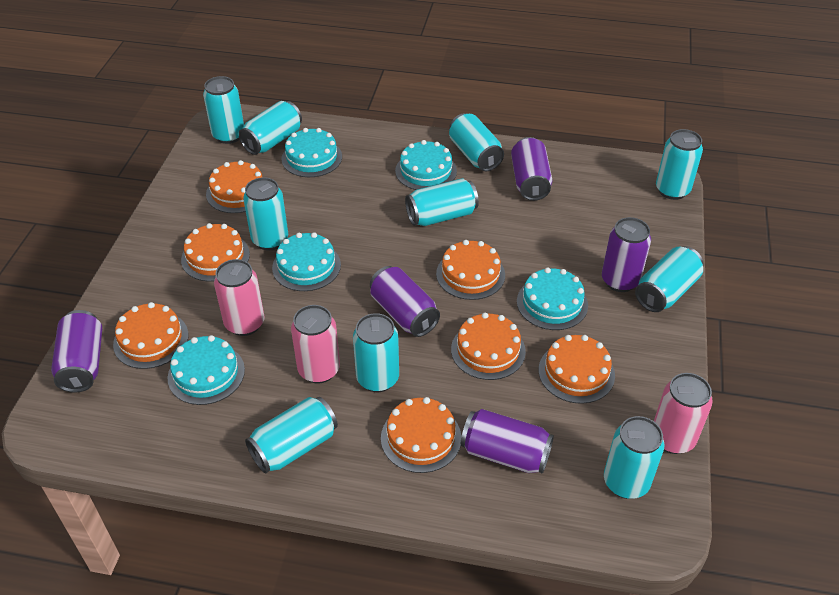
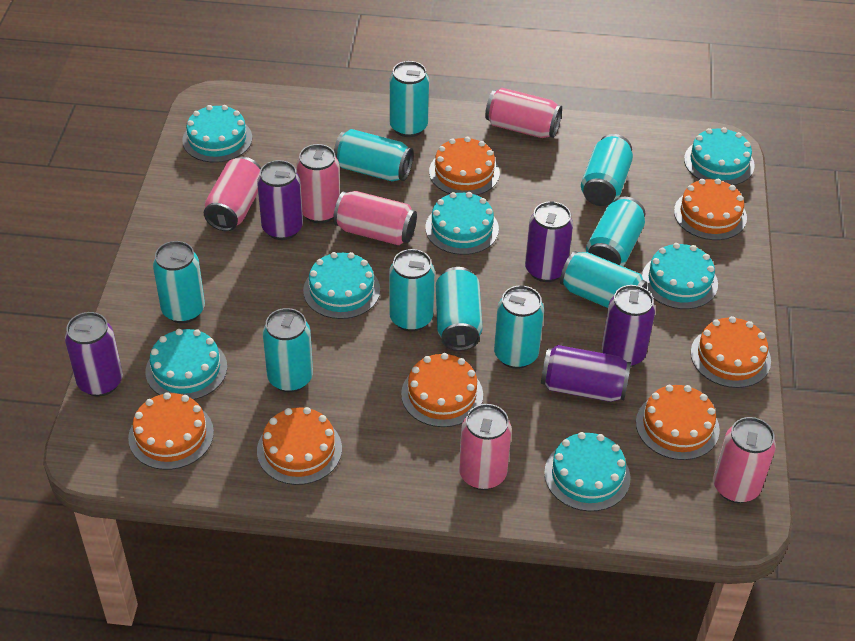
pink can: 3 -> 6
turquoise cake: 5 -> 7

